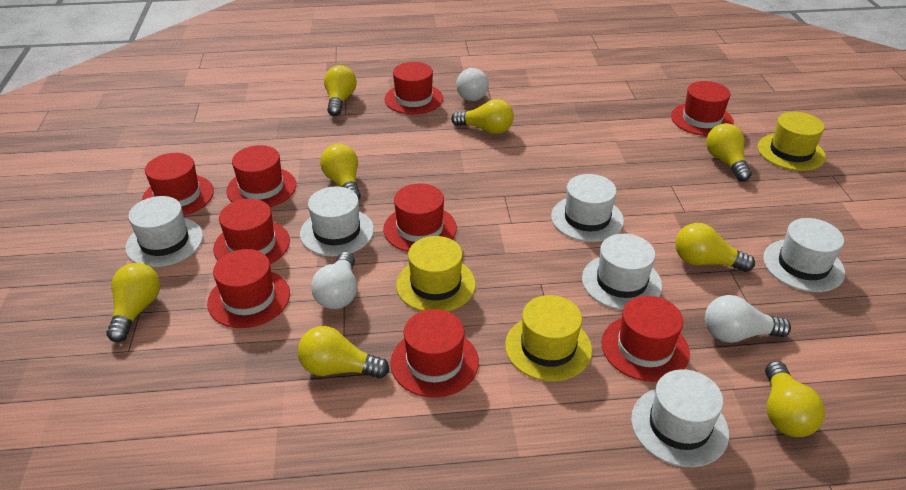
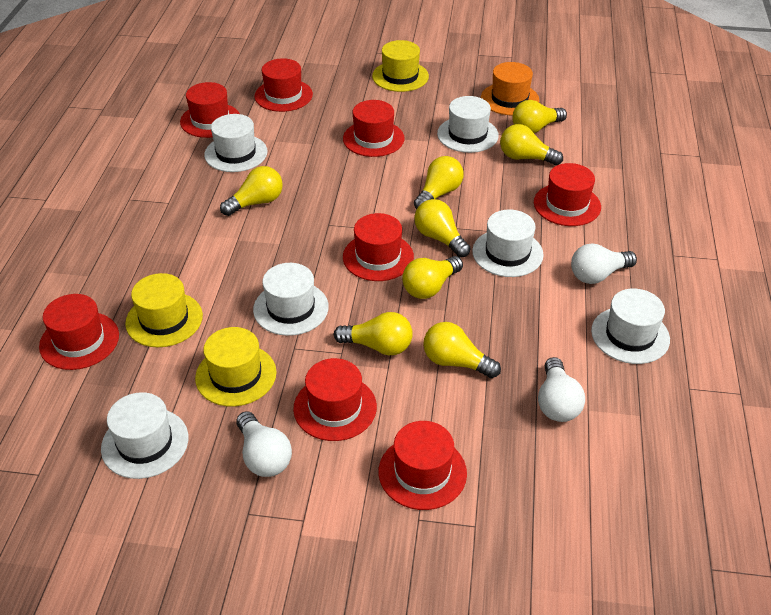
orange hat: 0 -> 1
red hat: 9 -> 8

